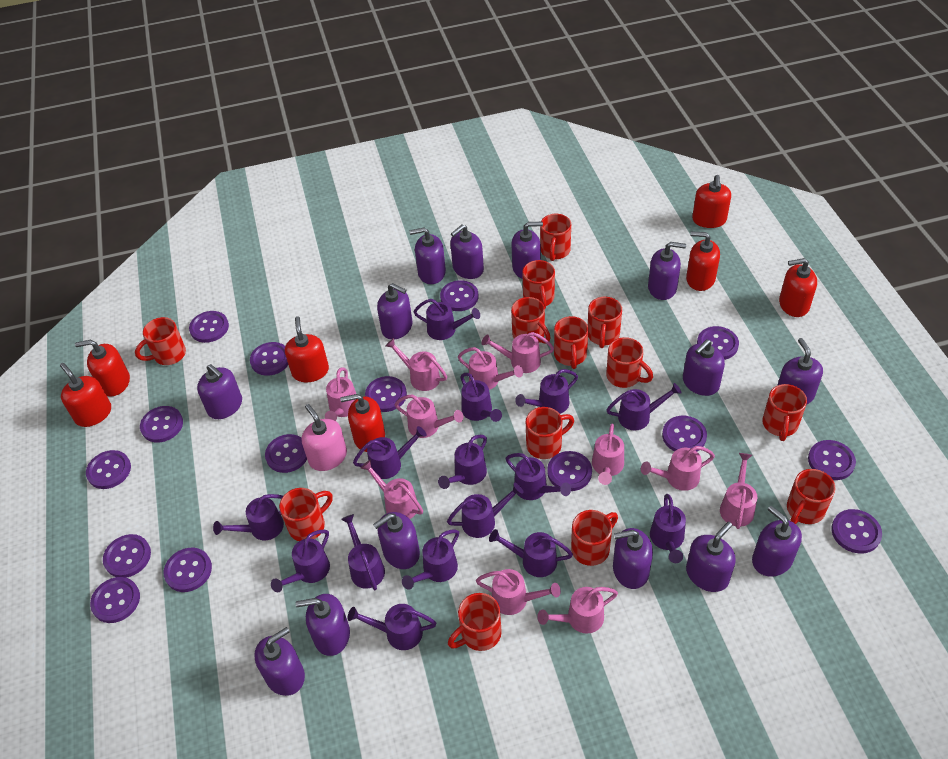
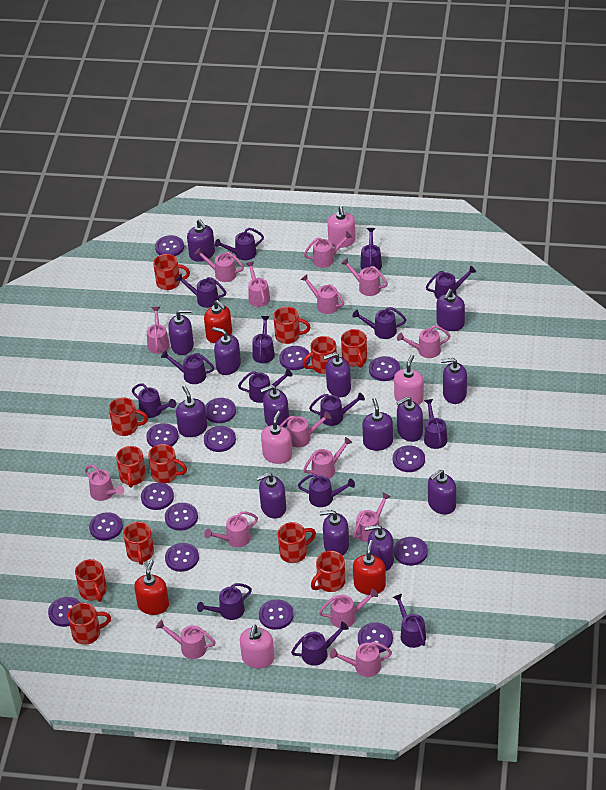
pink soap dispenser: 1 -> 4
pink watering can: 11 -> 15
red mug: 13 -> 12
red soap dispenser: 7 -> 3

